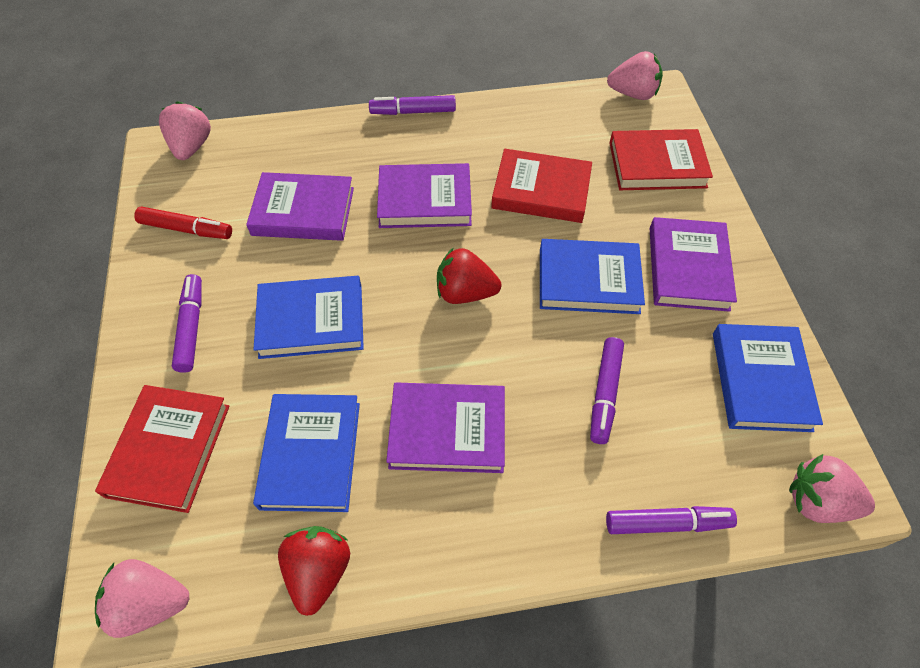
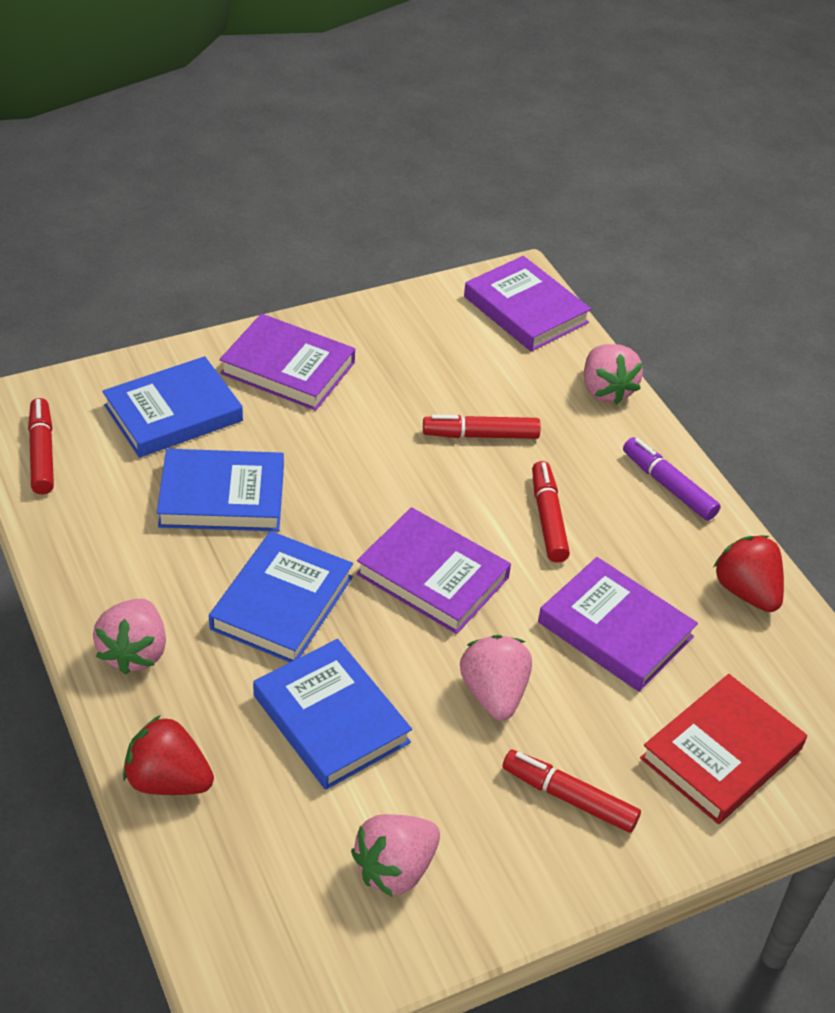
purple marker: 4 -> 1
red book: 3 -> 1
red marker: 1 -> 4

